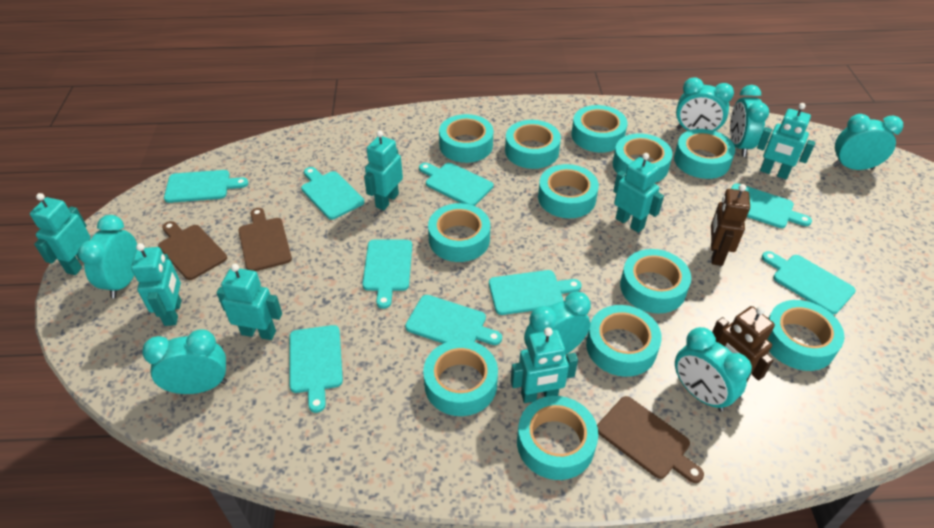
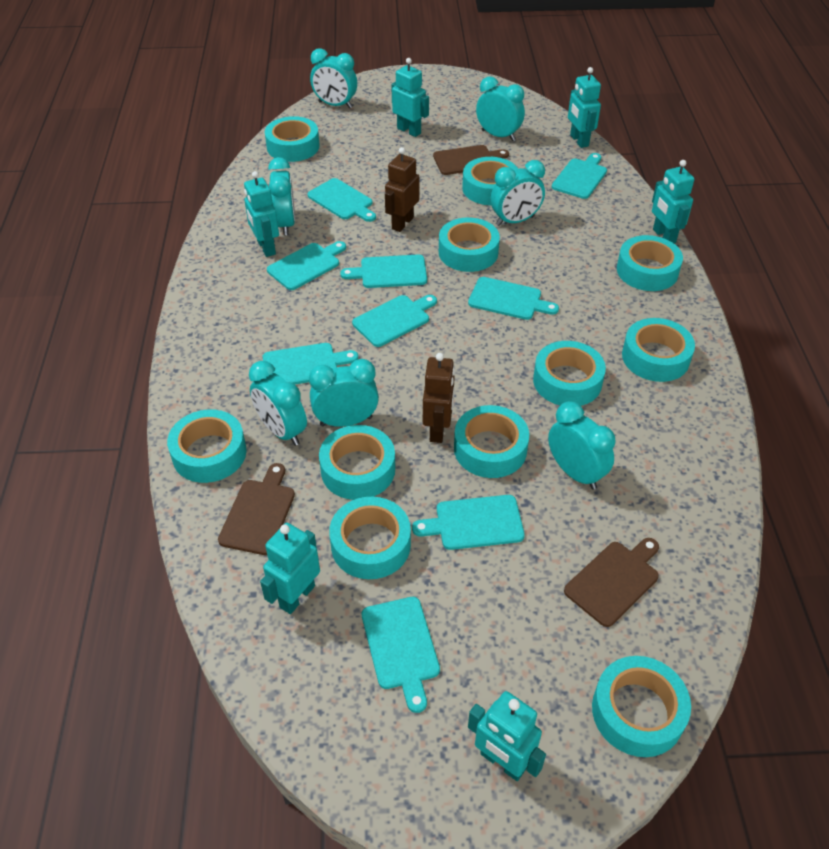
turquoise robot: 7 -> 6
turquoise tape: 12 -> 11

